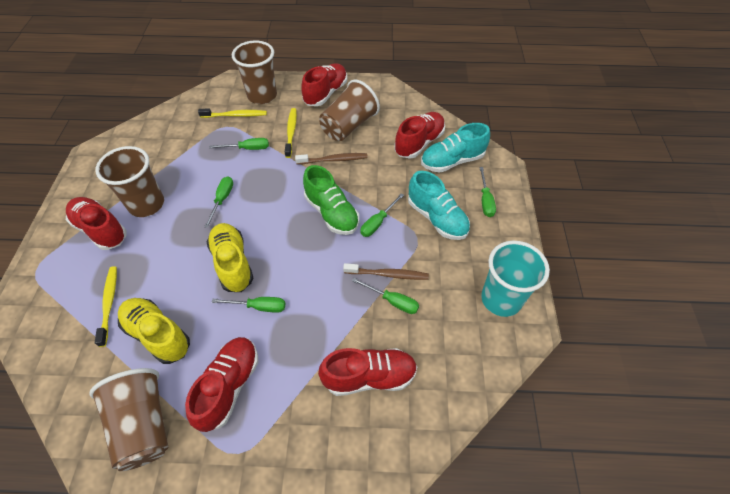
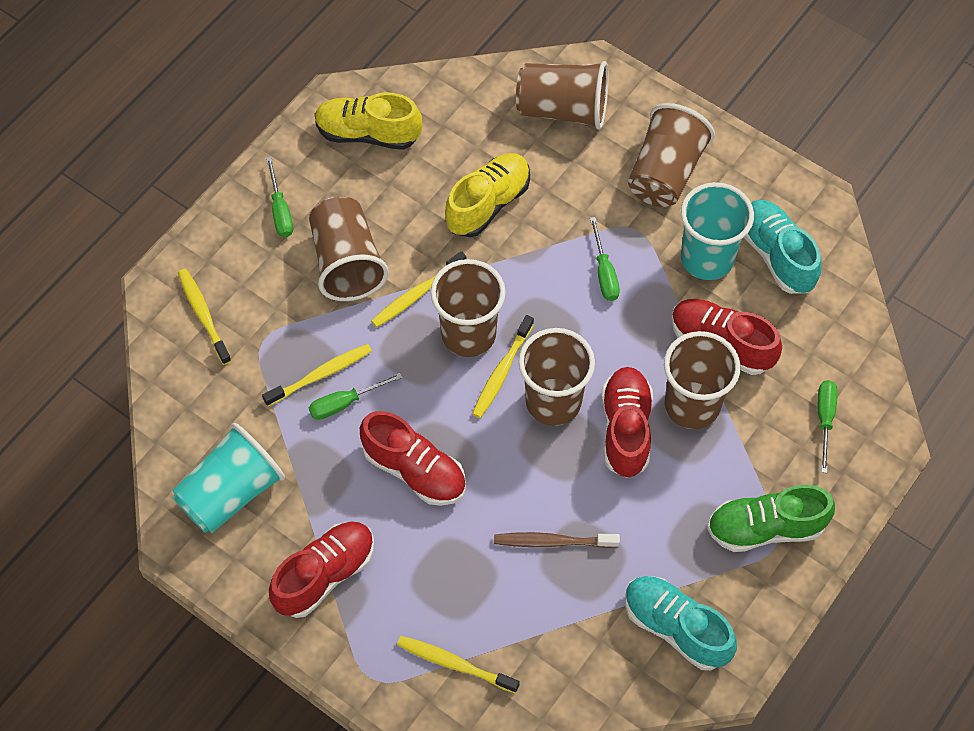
brown cup: 4 -> 6
brown toothbrush: 2 -> 1
green screwdriver: 6 -> 4
red shoe: 5 -> 4
turquoise cup: 1 -> 2
yellow toothbrush: 3 -> 5

